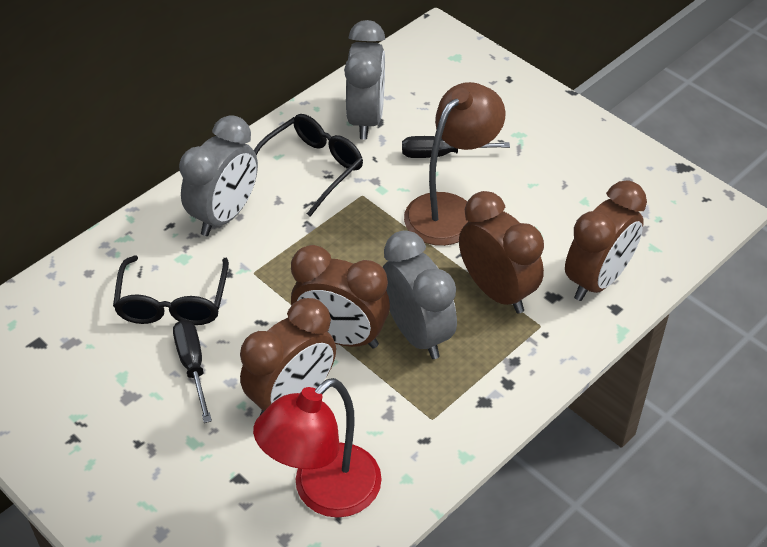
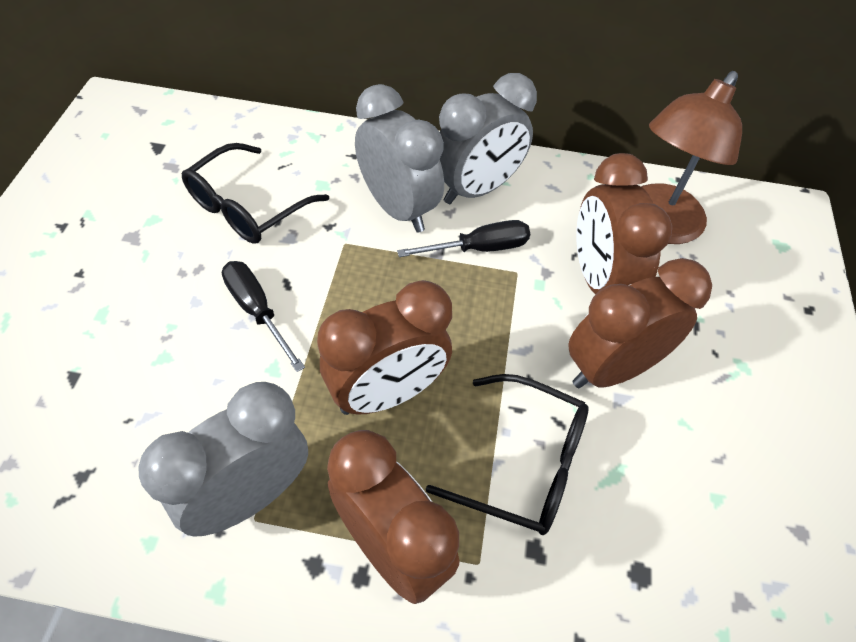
red lamp: 1 -> 0

